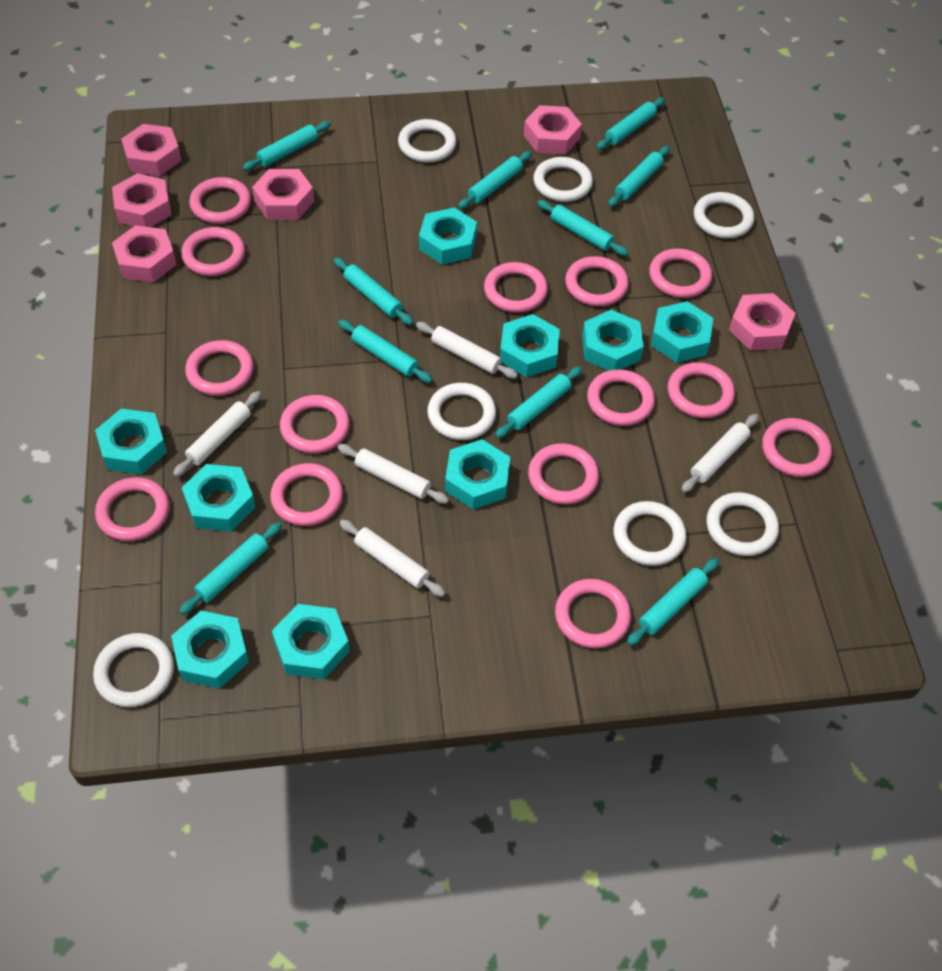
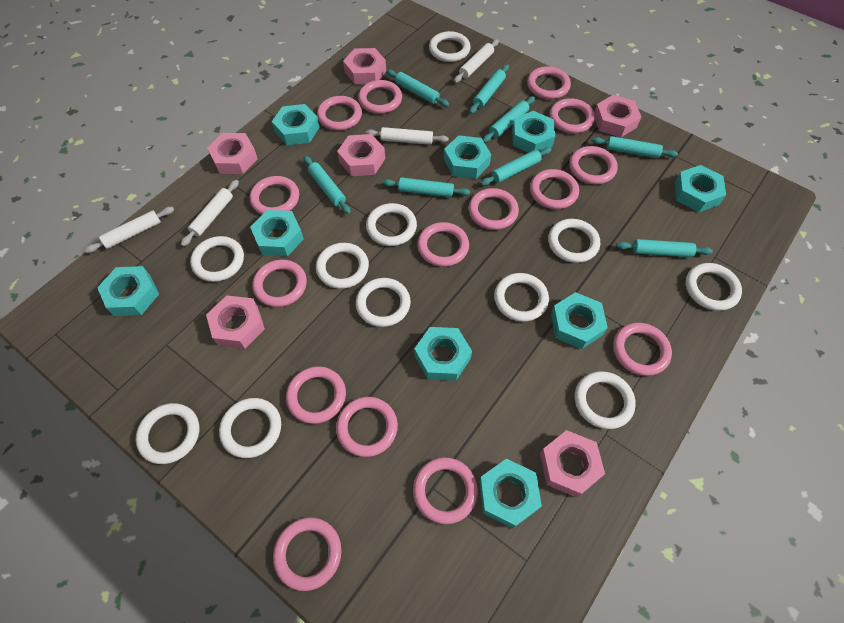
pink ring: 14 -> 15
turquoise rolling pin: 10 -> 8
white ring: 7 -> 11
white rolling pin: 5 -> 4

